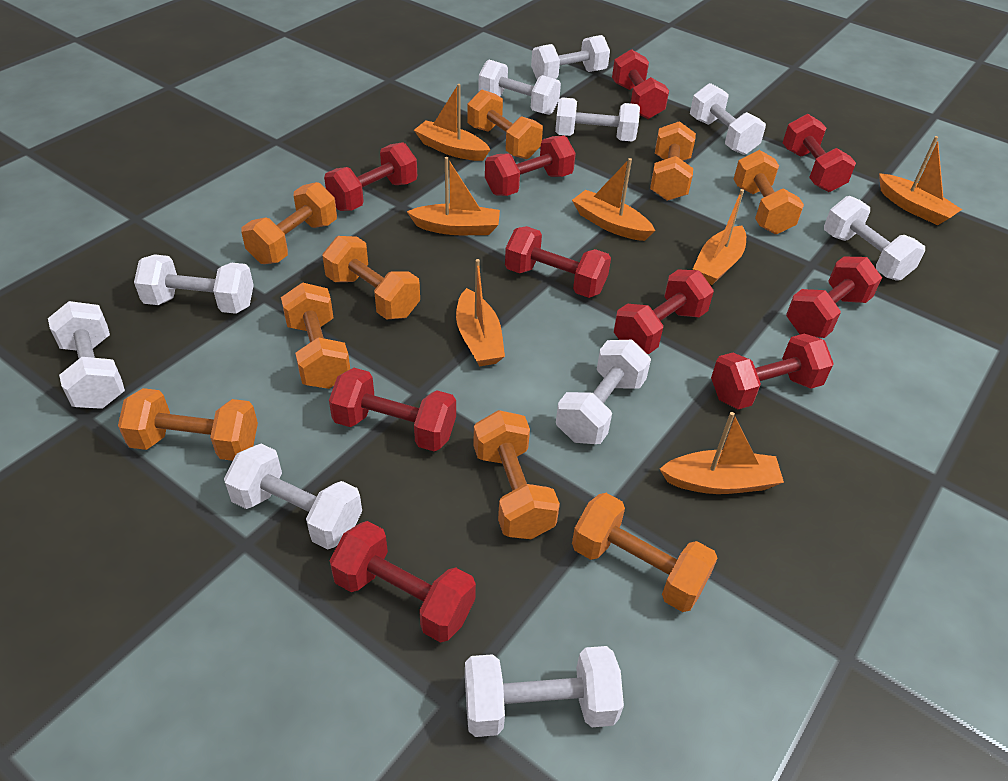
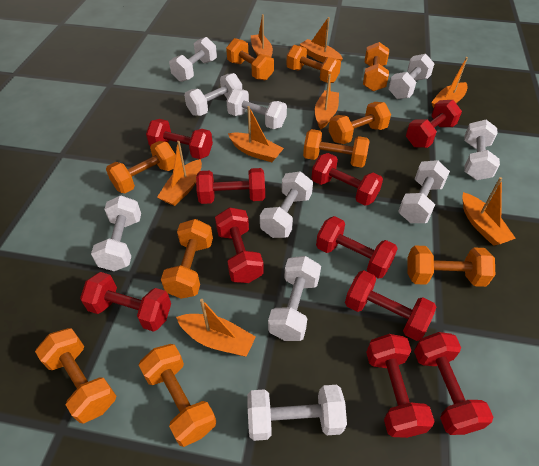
orange boat: 7 -> 8
orange dumbbell: 9 -> 10

